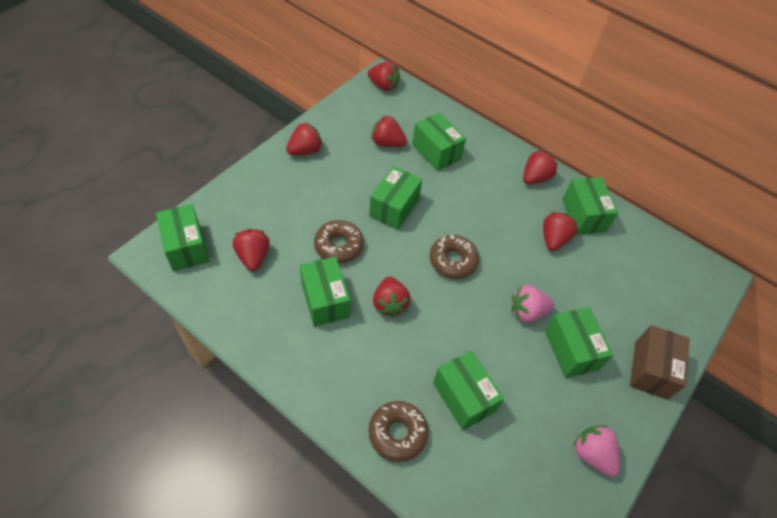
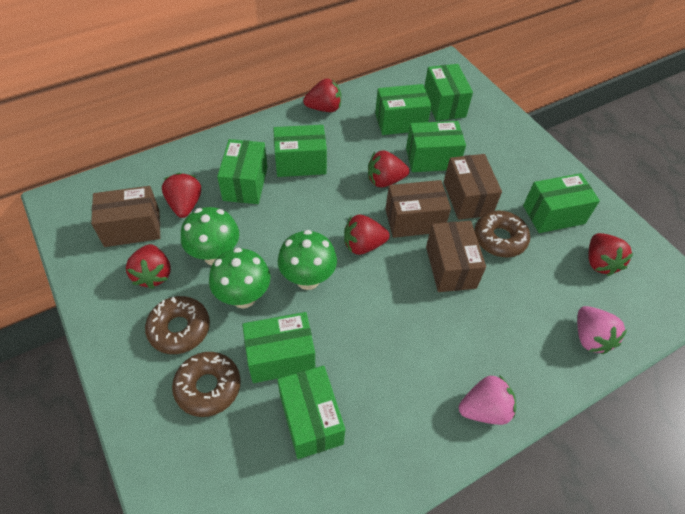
brown box: 1 -> 4
green box: 7 -> 8
green mushroom: 0 -> 3
red strawberry: 7 -> 6

